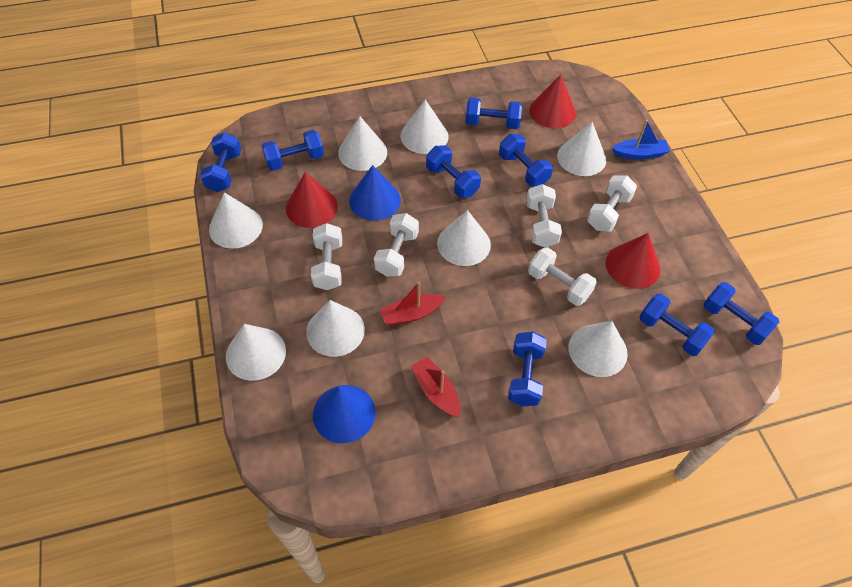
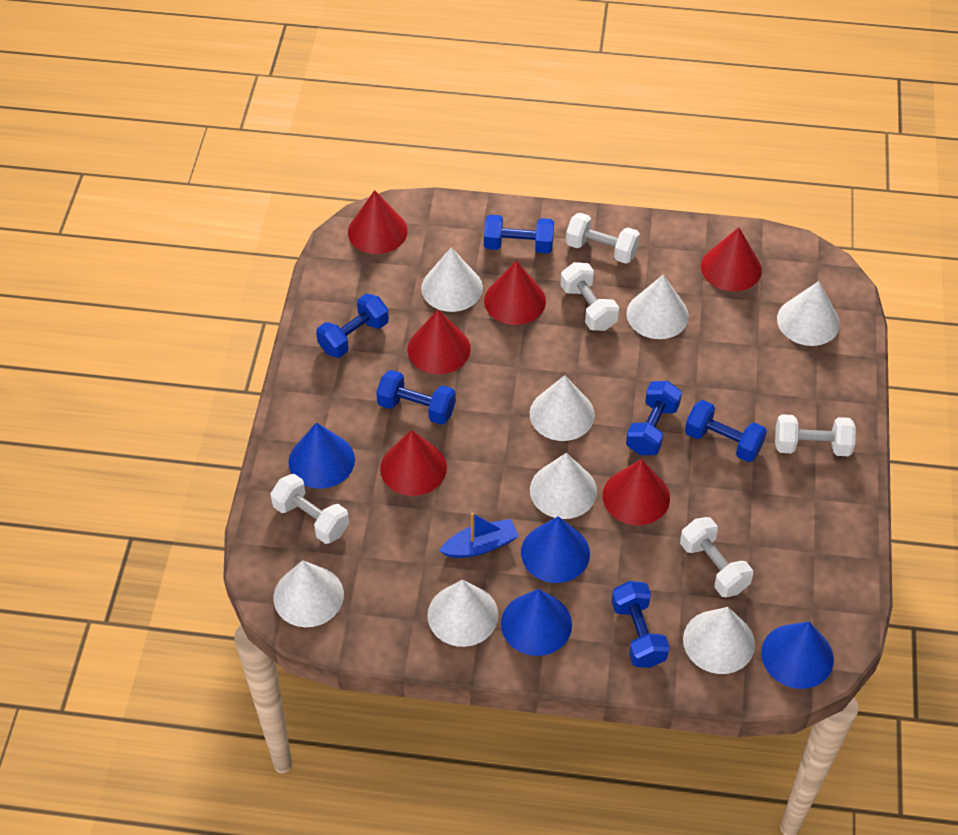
blue cone: 2 -> 4
blue dumbbell: 8 -> 6
red boat: 2 -> 0
red cone: 3 -> 6

